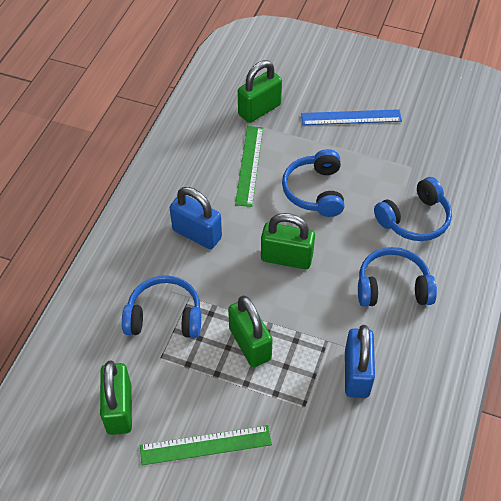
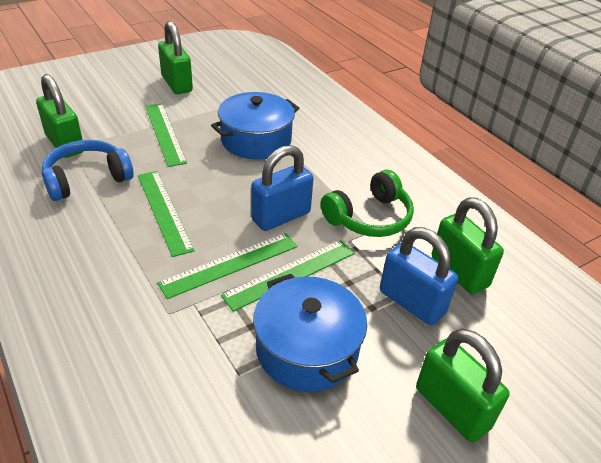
blue headphones: 4 -> 1
blue pot: 0 -> 2
blue ruler: 1 -> 0
green headphones: 0 -> 1
green ruler: 2 -> 4

